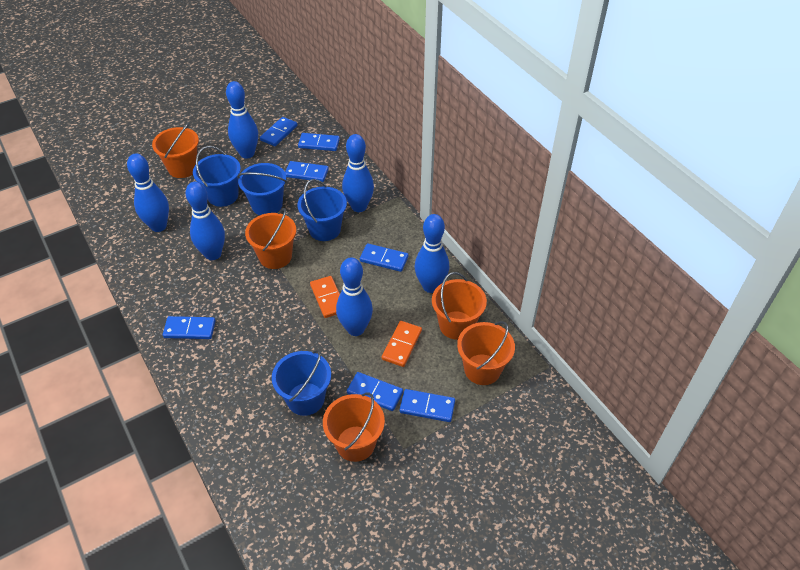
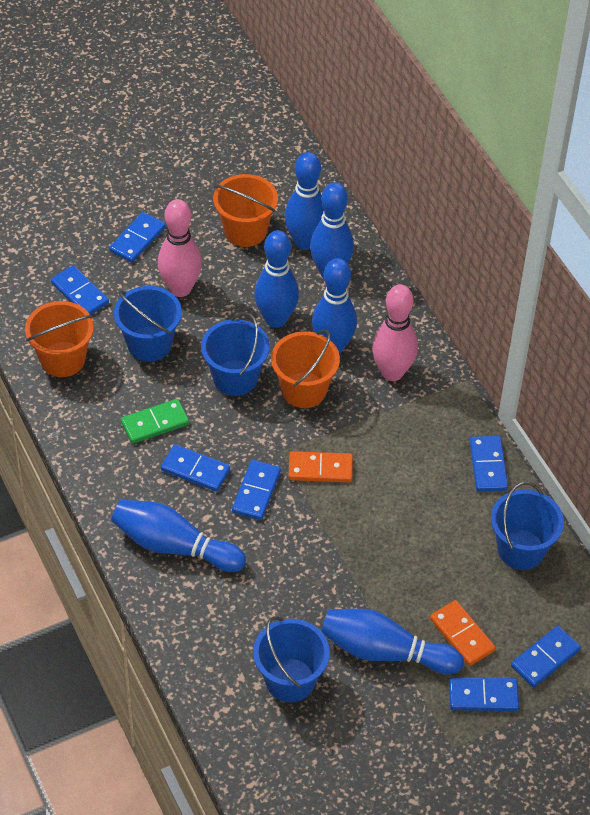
green domino: 0 -> 1
orange bucket: 5 -> 3
pink bowling pin: 0 -> 2

